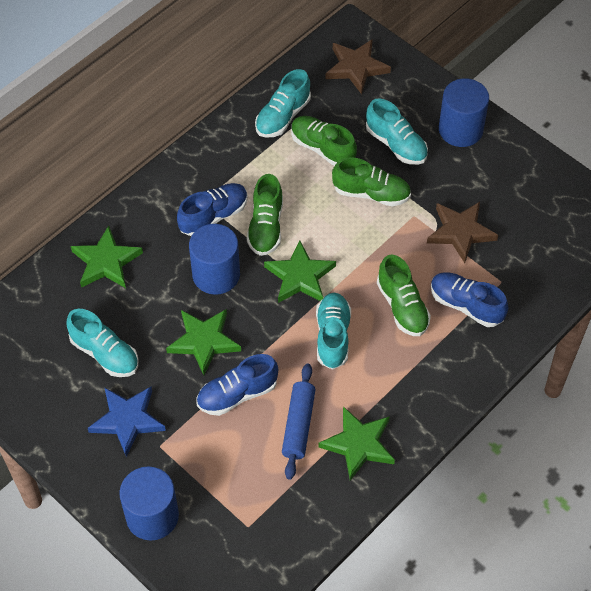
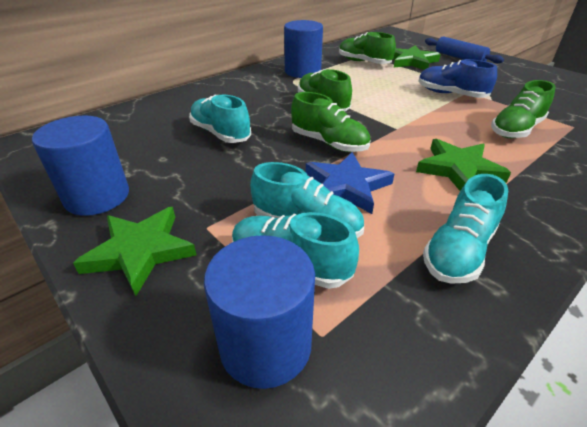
blue shoe: 3 -> 1
brown star: 2 -> 0
green star: 4 -> 3

